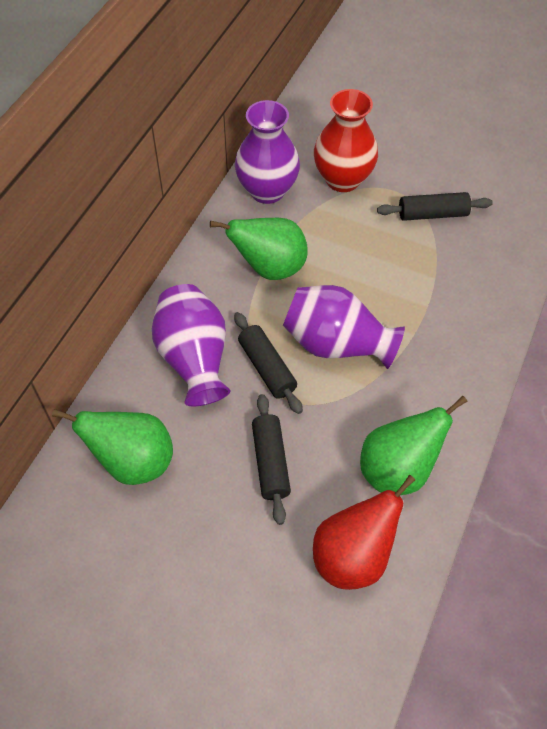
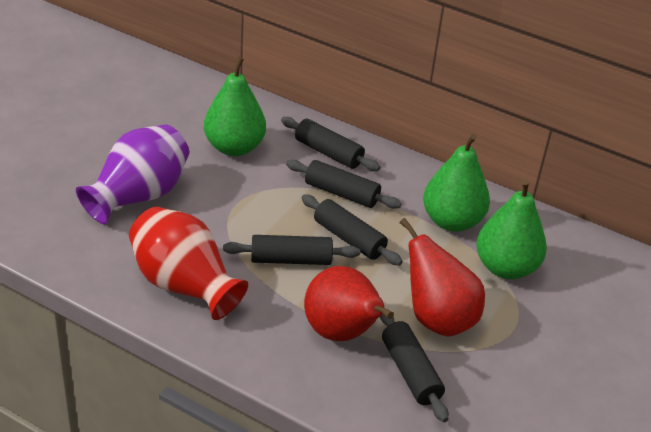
black rolling pin: 3 -> 5
purple vase: 3 -> 1
red pear: 1 -> 2

